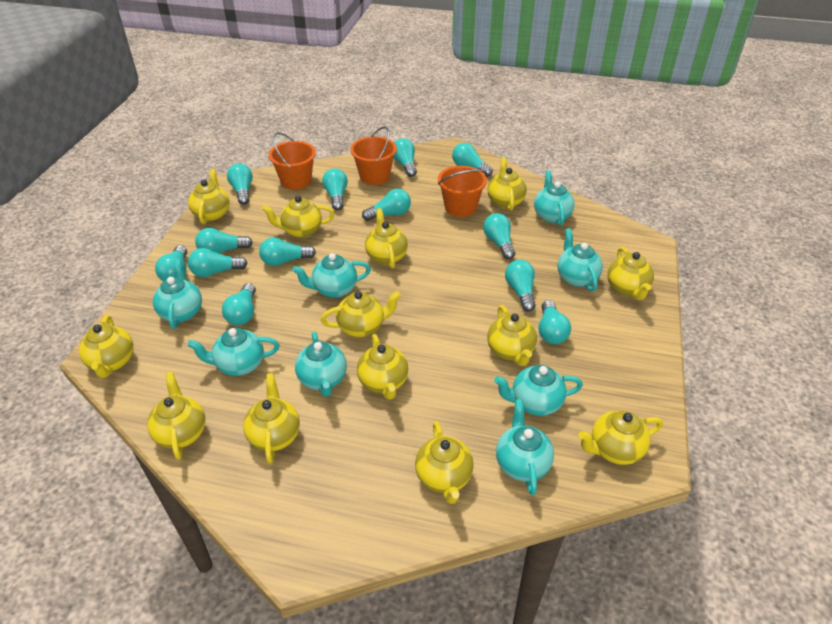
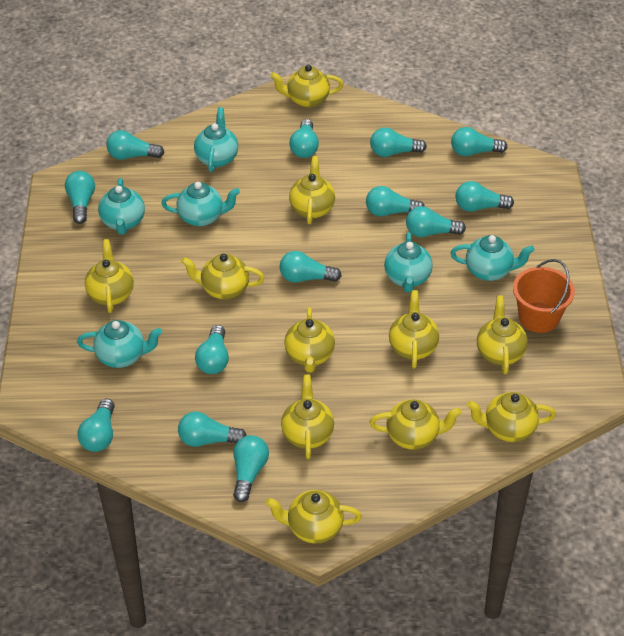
orange bucket: 3 -> 1
turquoise teapot: 8 -> 6
yellow teapot: 13 -> 11

